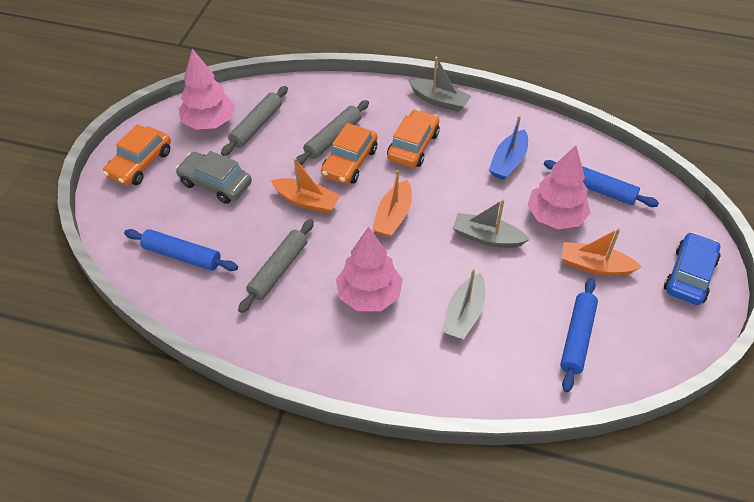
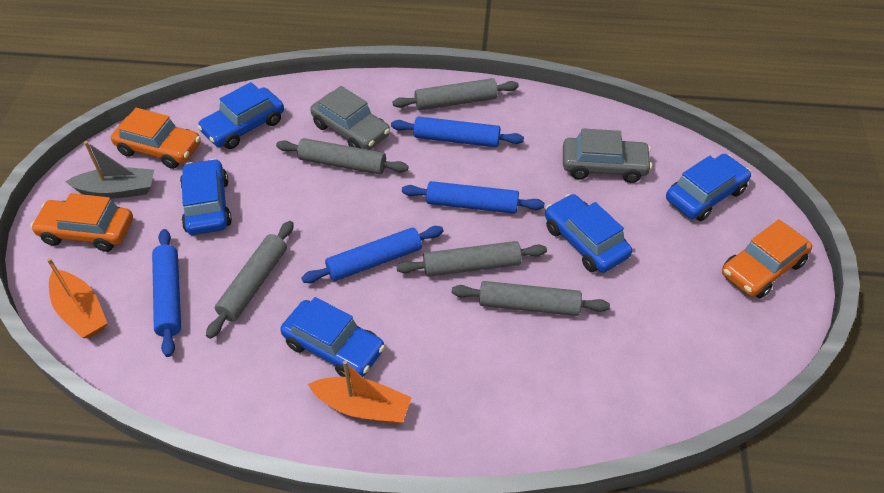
blue boat: 1 -> 0
blue car: 1 -> 5
blue rolling pin: 3 -> 4
grey boat: 3 -> 1
grey car: 1 -> 2
grey rolling pin: 3 -> 5
orange boat: 3 -> 2
pink tree: 3 -> 0

